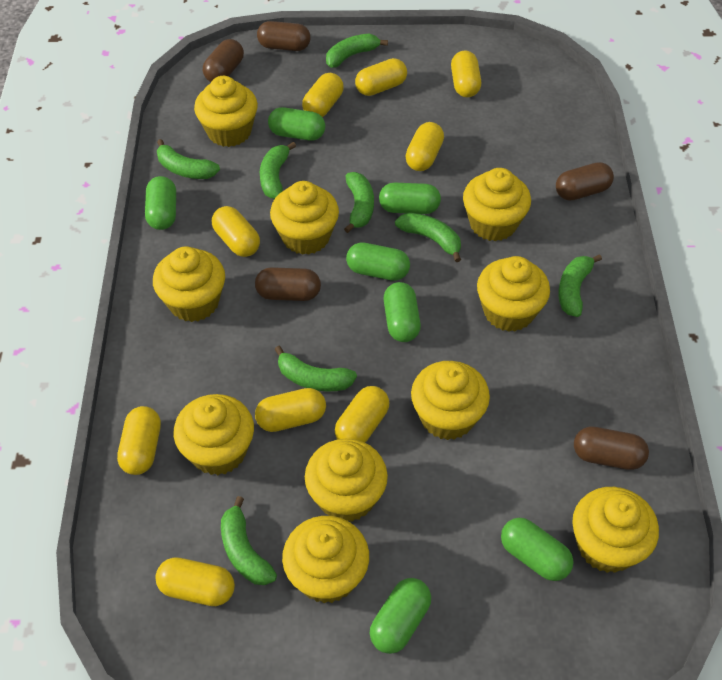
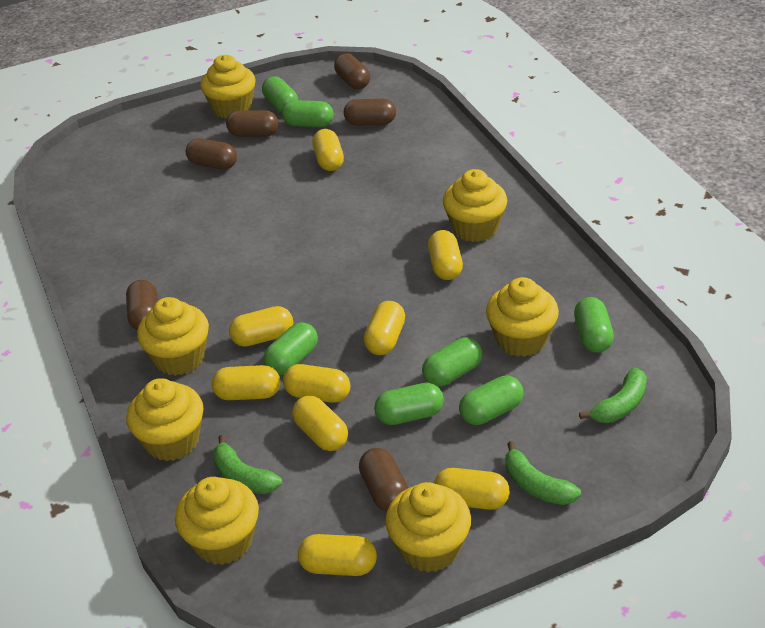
brown capsule: 5 -> 6
green banana: 8 -> 3
yellow cupcake: 10 -> 7

